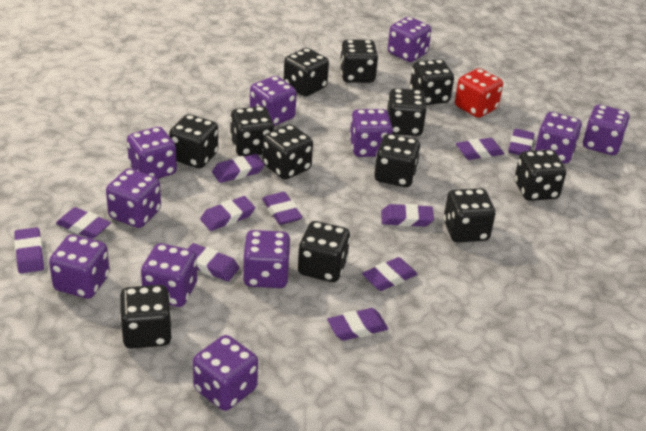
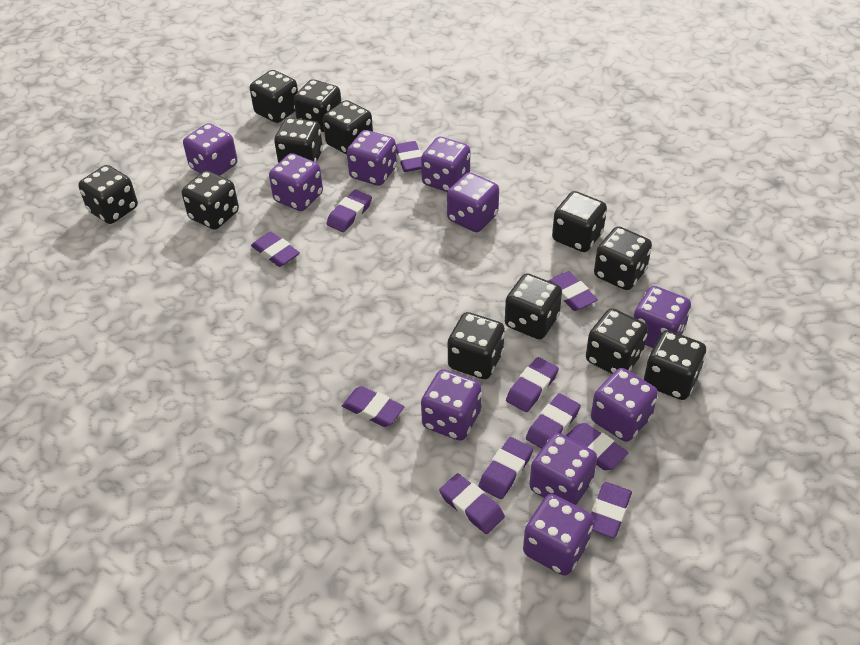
purple dice: 11 -> 10
red dice: 1 -> 0

